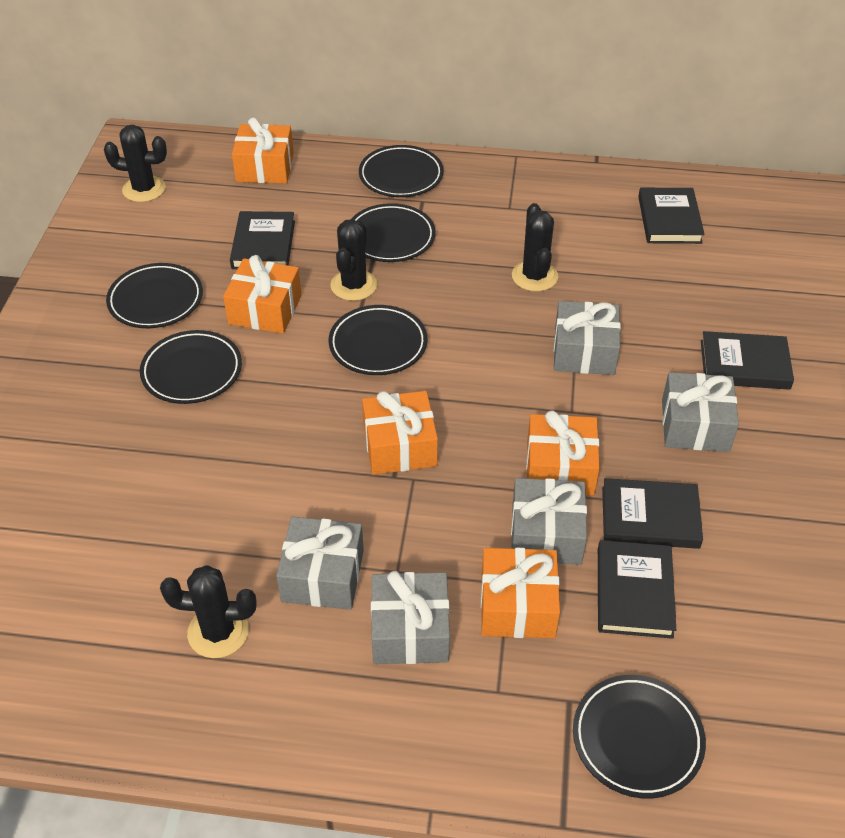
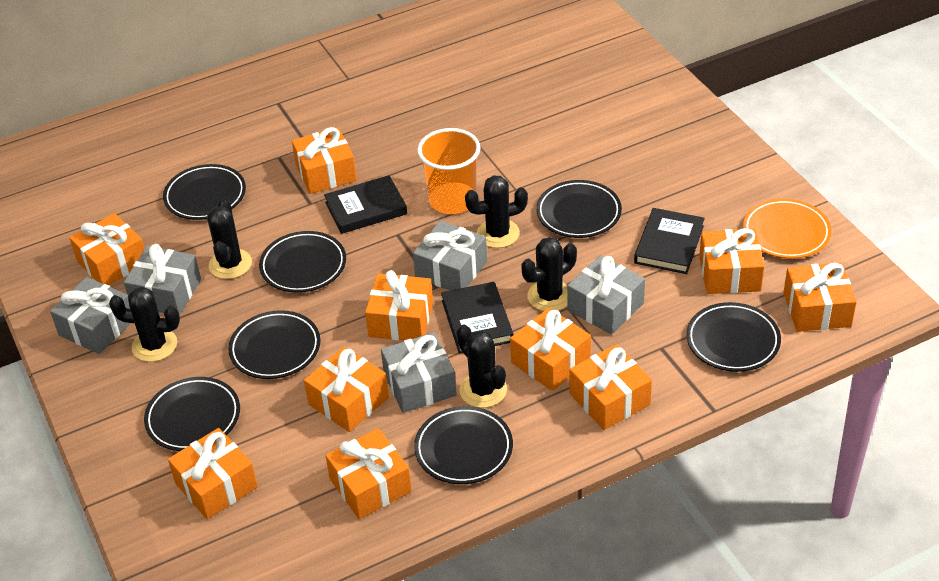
black book: 5 -> 3
black cactus: 4 -> 5
black plate: 6 -> 7
orange cup: 0 -> 1
orange gift: 5 -> 10
orange plate: 0 -> 1

